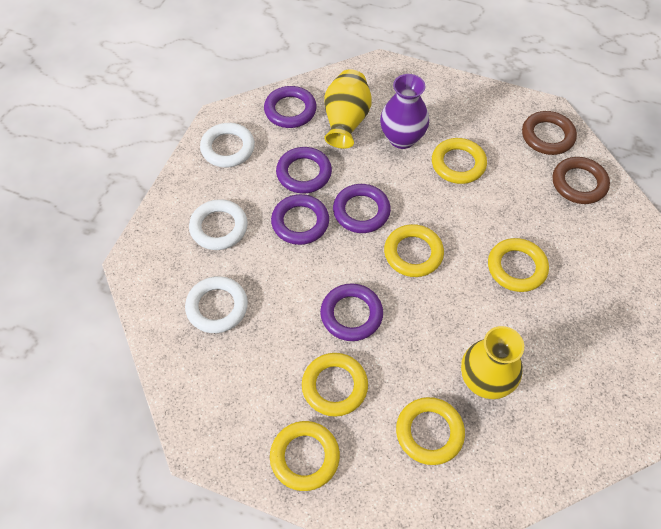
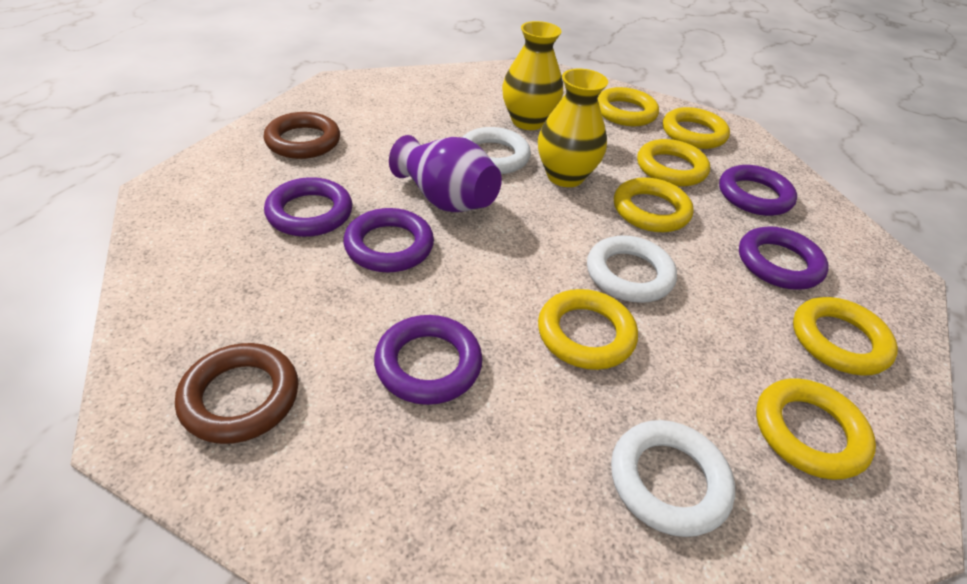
yellow ring: 6 -> 7

